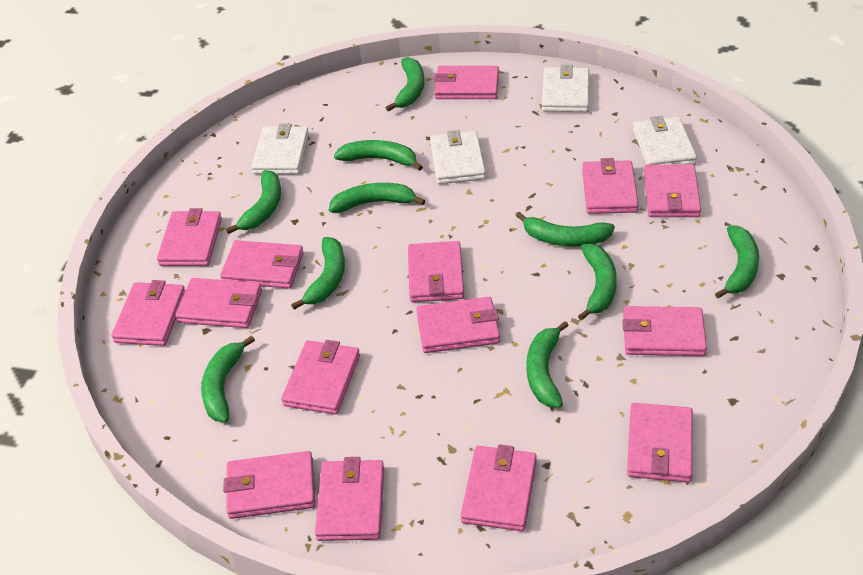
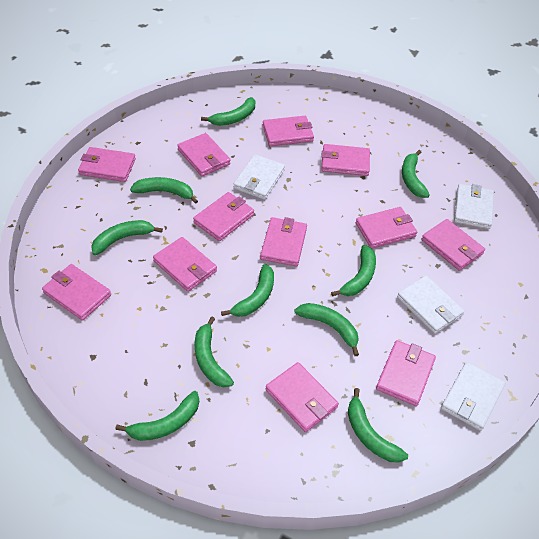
pink wallet: 15 -> 12

